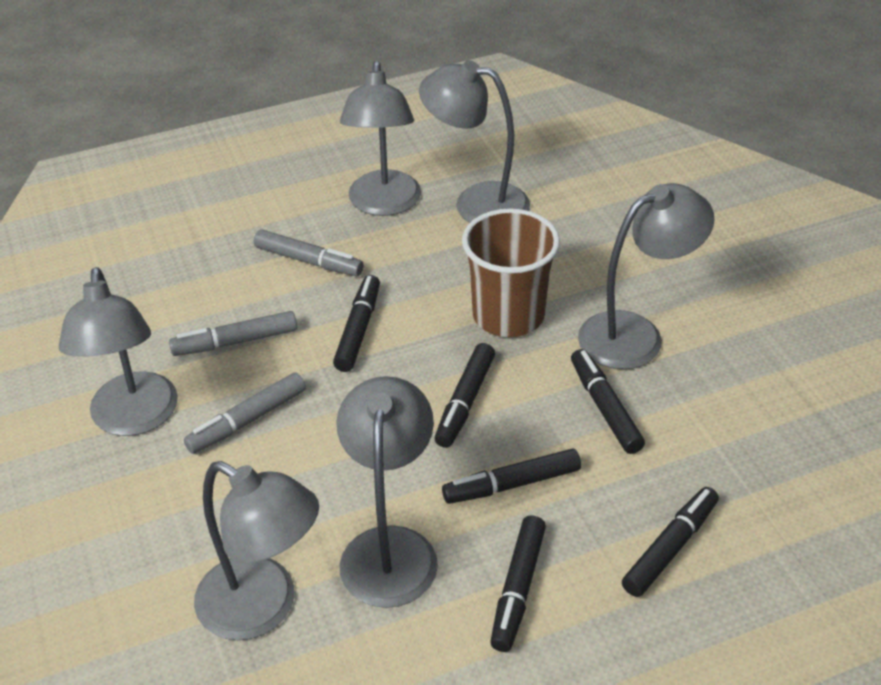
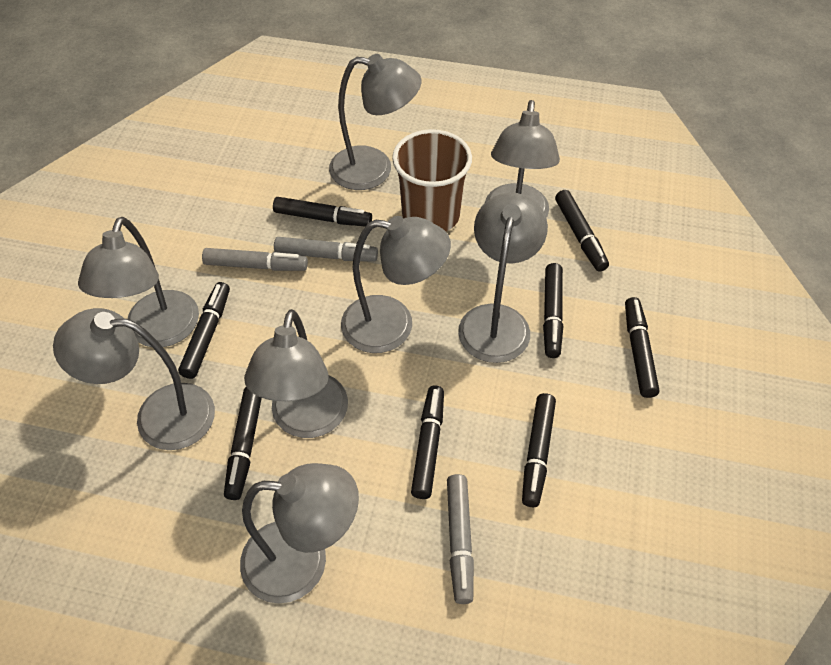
black marker: 6 -> 8
grey lamp: 6 -> 8

